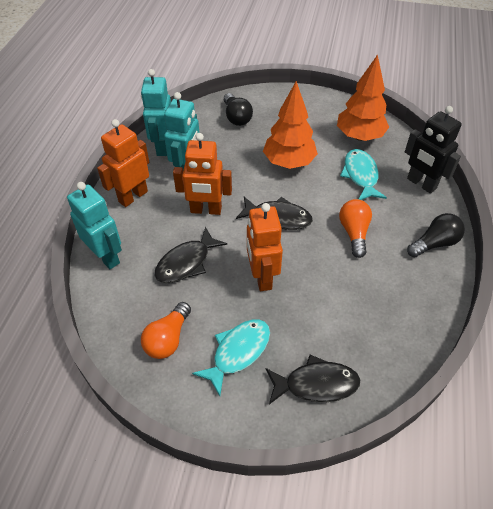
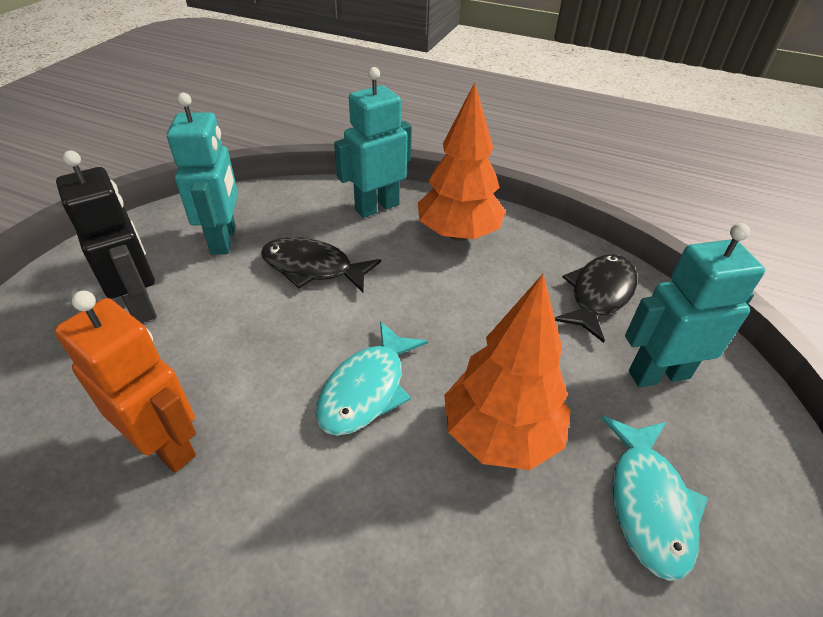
black fish: 3 -> 2
black light bulb: 2 -> 0
orange light bulb: 2 -> 0
orange robot: 3 -> 1

